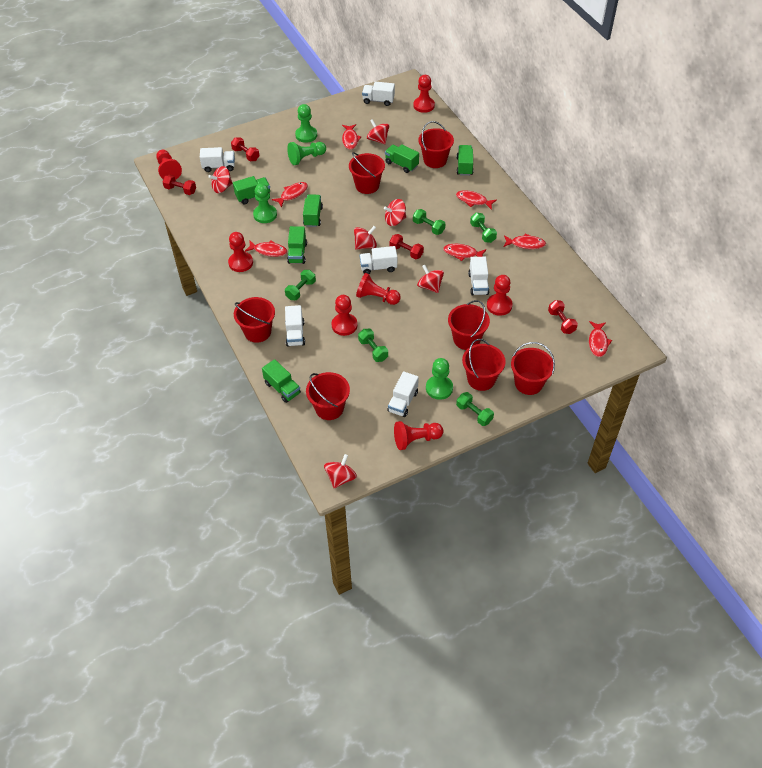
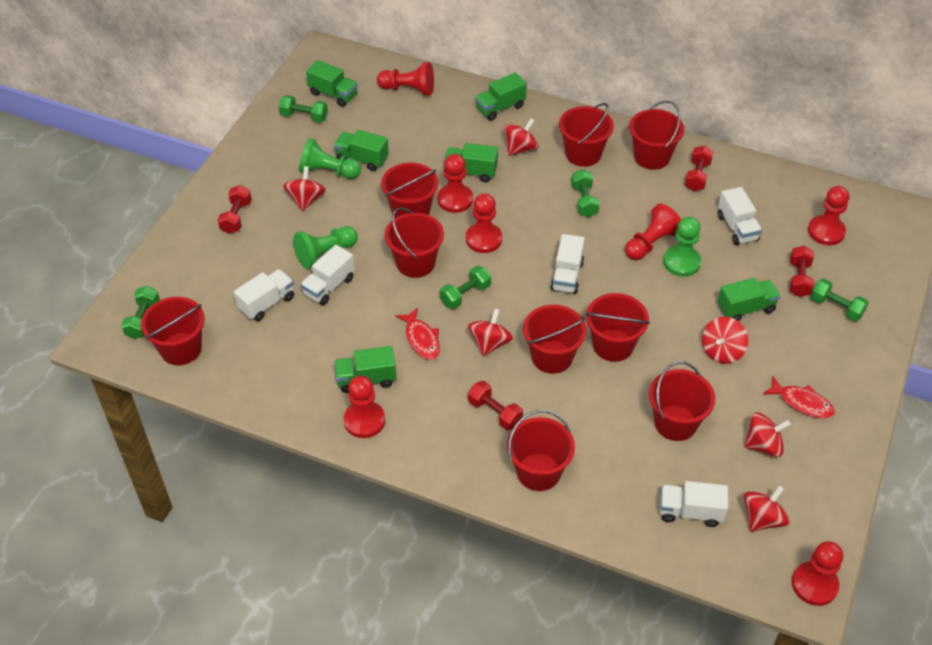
green pawn: 4 -> 3
red bucket: 7 -> 9
red fish: 7 -> 2
white truck: 6 -> 5

